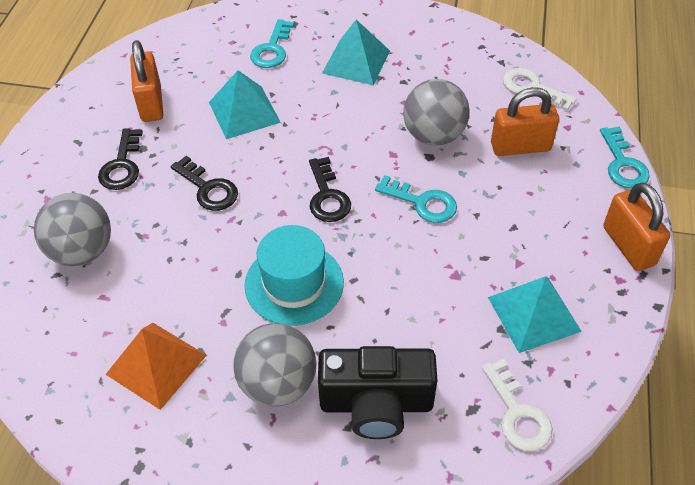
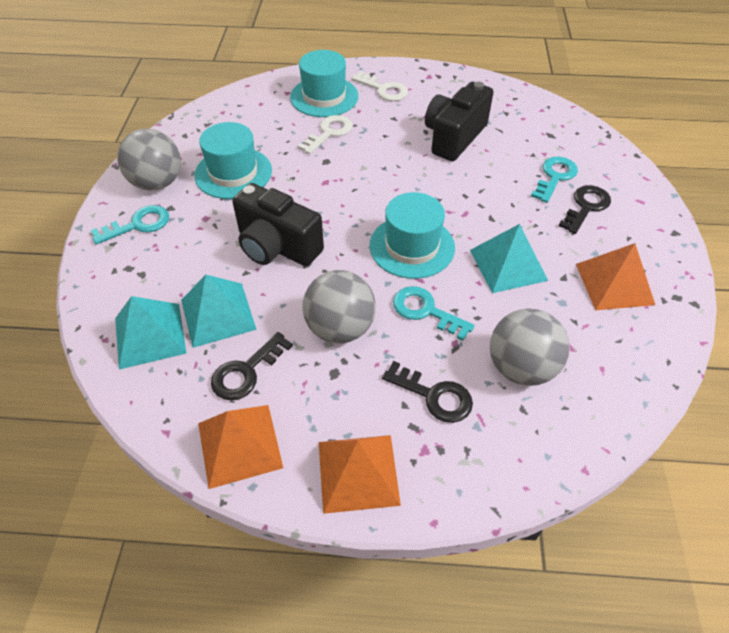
black camera: 1 -> 2
orange padlock: 3 -> 0
orange pyramid: 1 -> 3
turquoise hat: 1 -> 3

